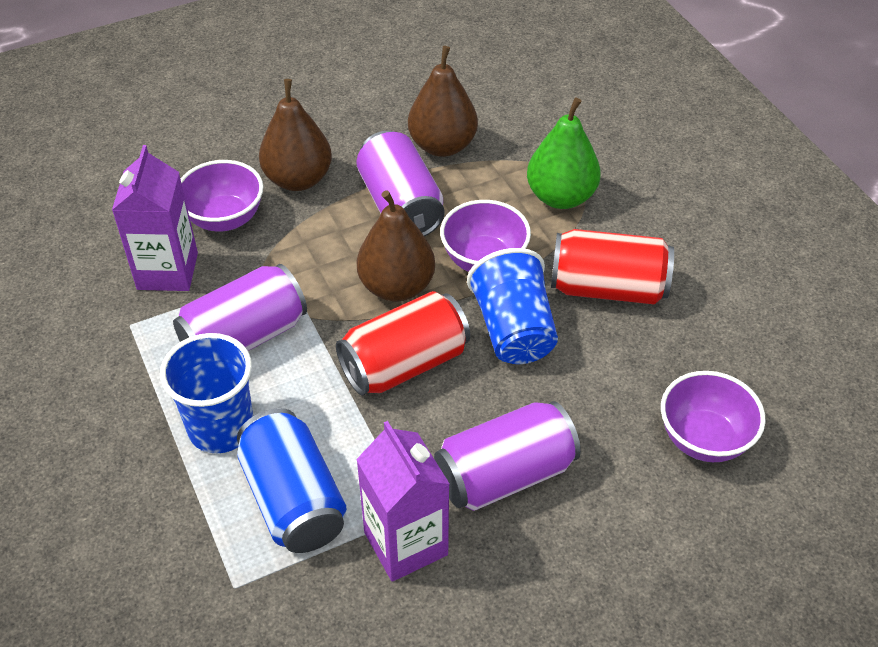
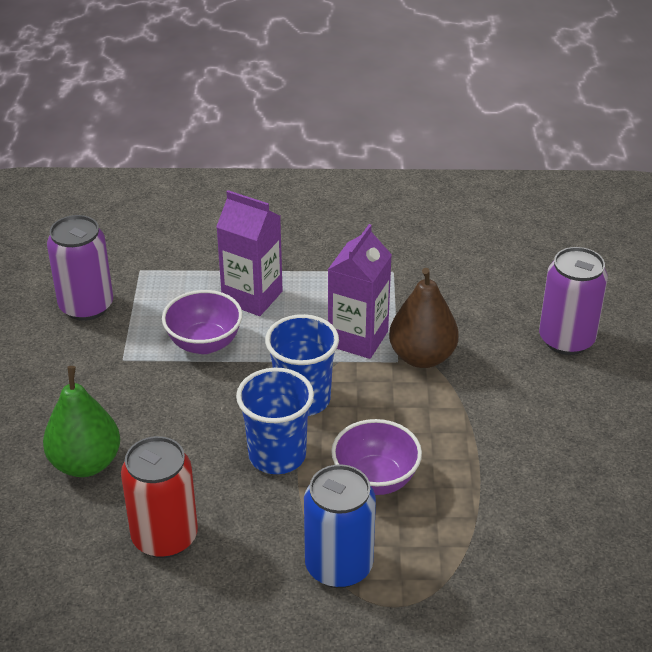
brown pear: 3 -> 1
purple bowl: 3 -> 2
purple can: 3 -> 2
red can: 2 -> 1

